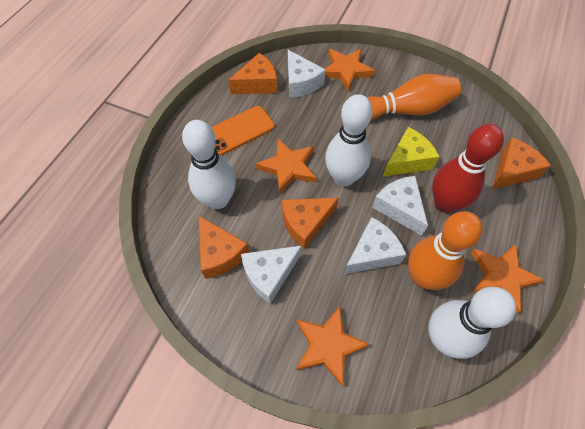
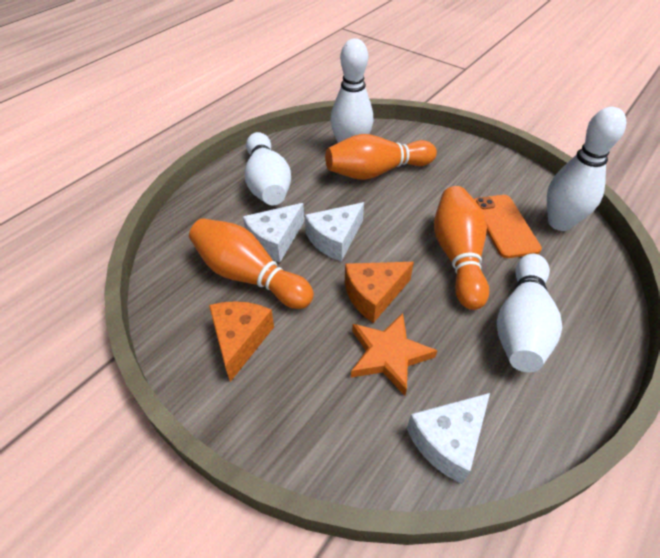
orange bowling pin: 2 -> 3
orange cheese: 4 -> 2
orange star: 4 -> 1
red bowling pin: 1 -> 0
white bowling pin: 3 -> 4
white cheese: 4 -> 3
yellow cheese: 1 -> 0

